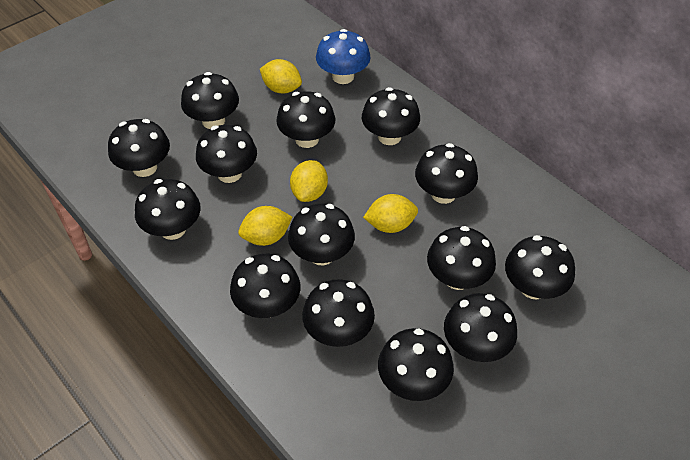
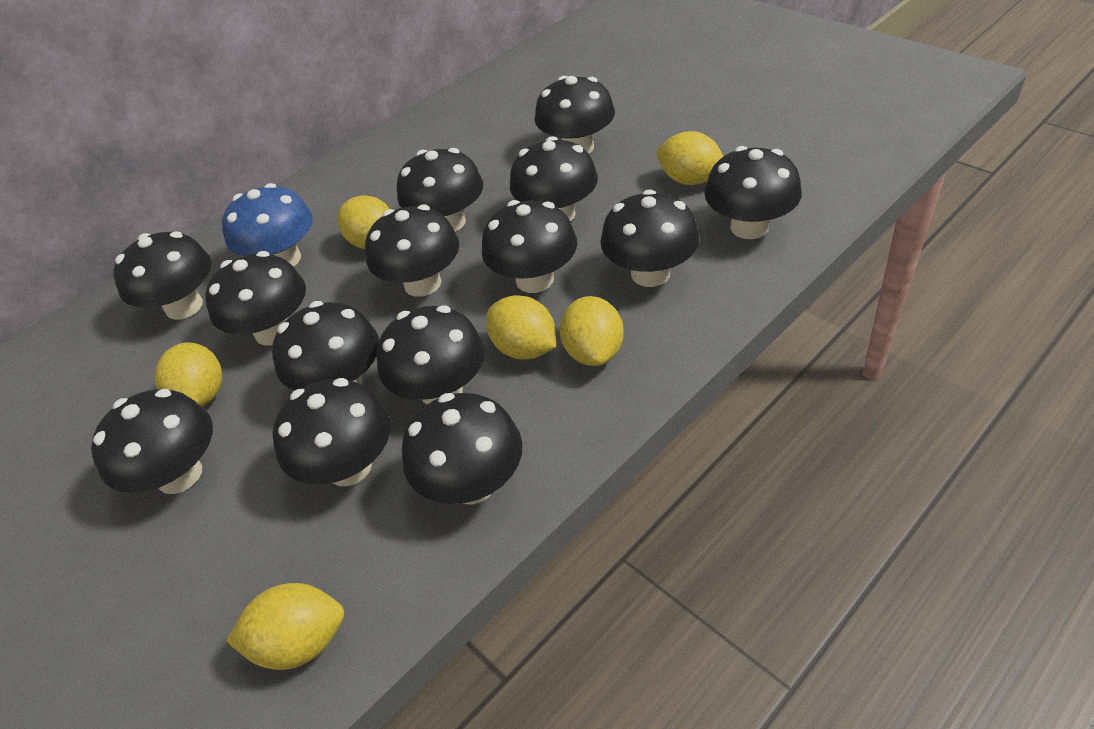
yellow lemon: 4 -> 6

